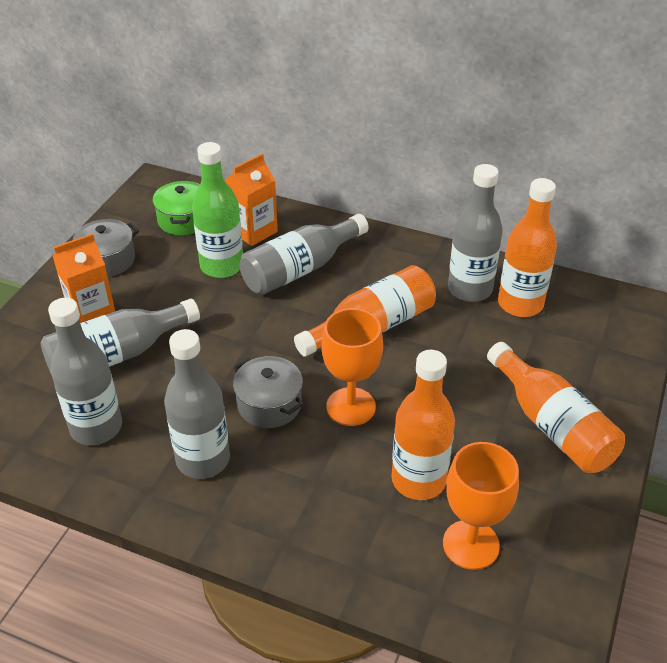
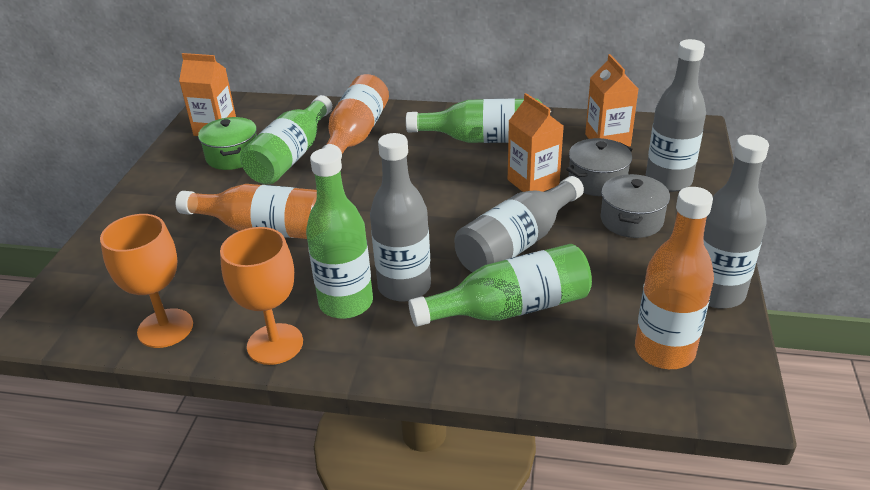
green bottle: 1 -> 4
grey bottle: 5 -> 4
orange bottle: 4 -> 3
orange carton: 2 -> 3

